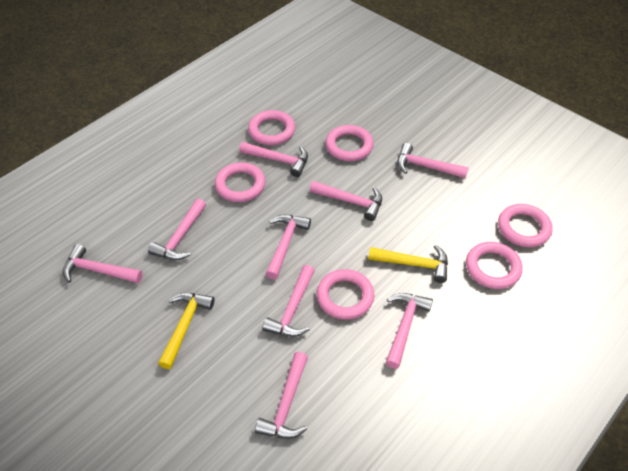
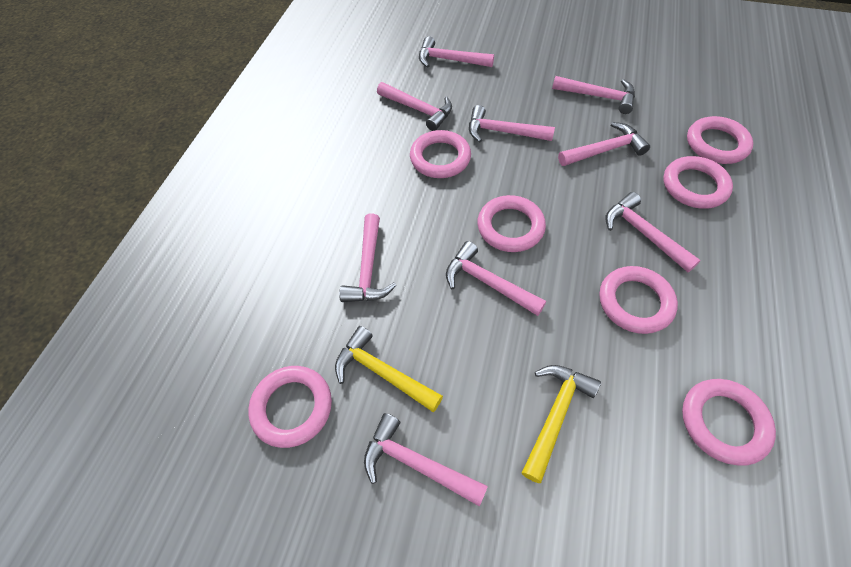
pink ring: 6 -> 7

